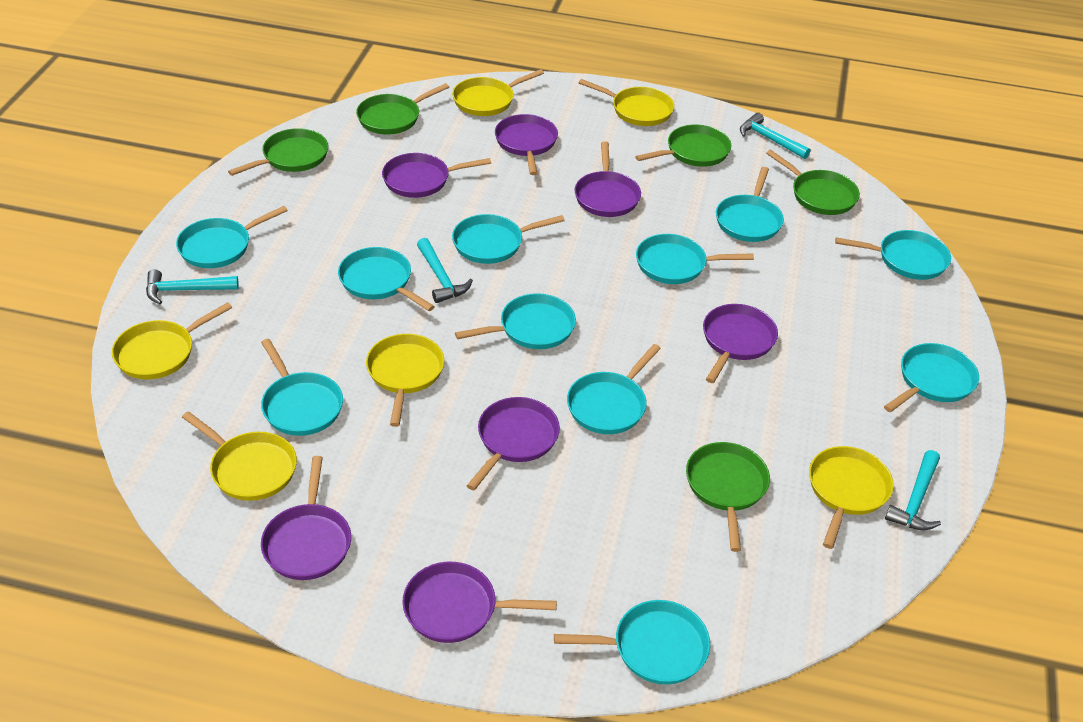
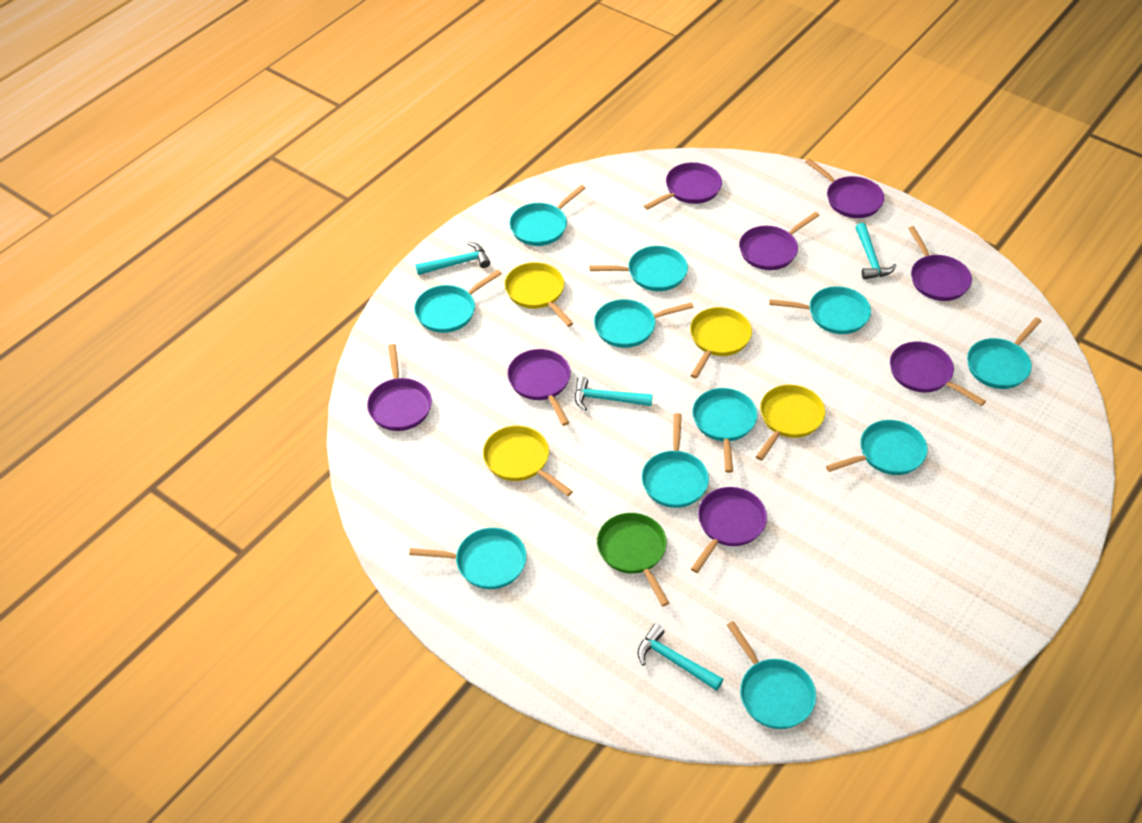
green pan: 5 -> 1
purple pan: 7 -> 8
yellow pan: 6 -> 4

